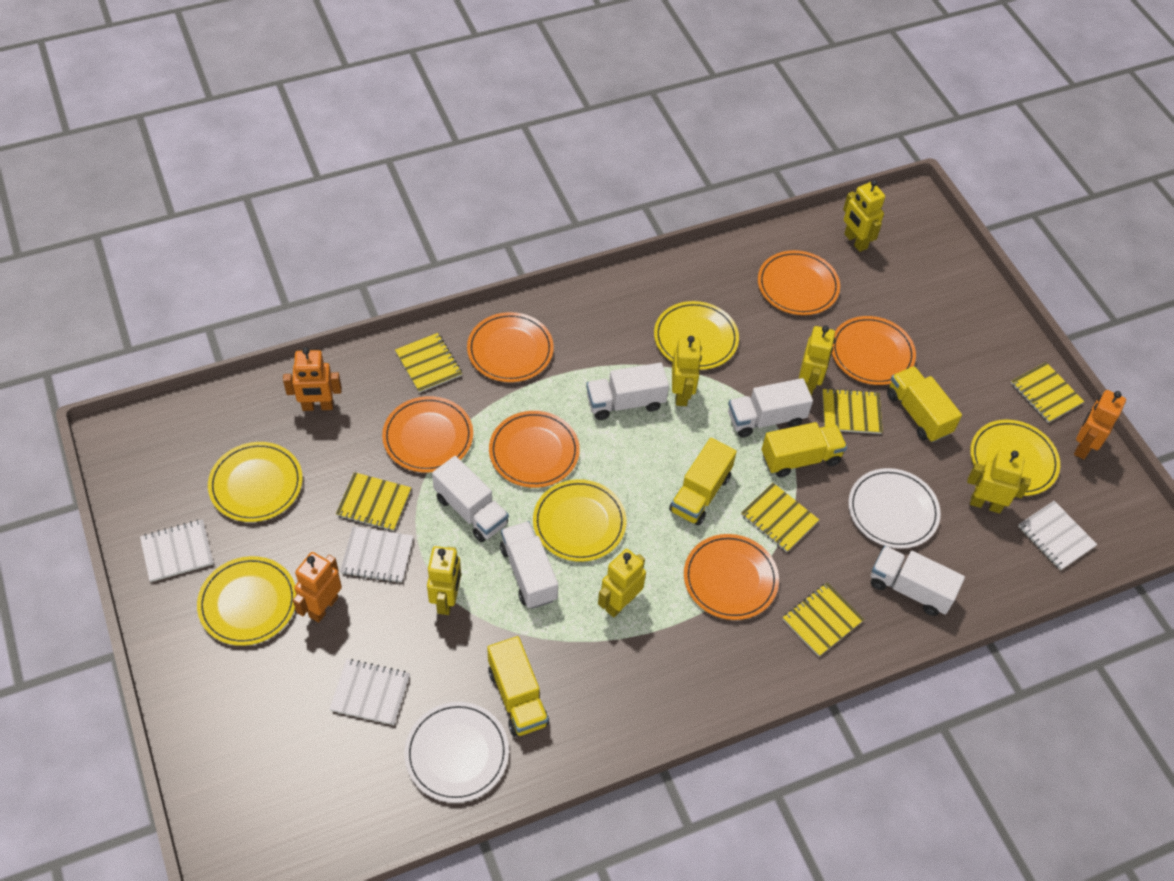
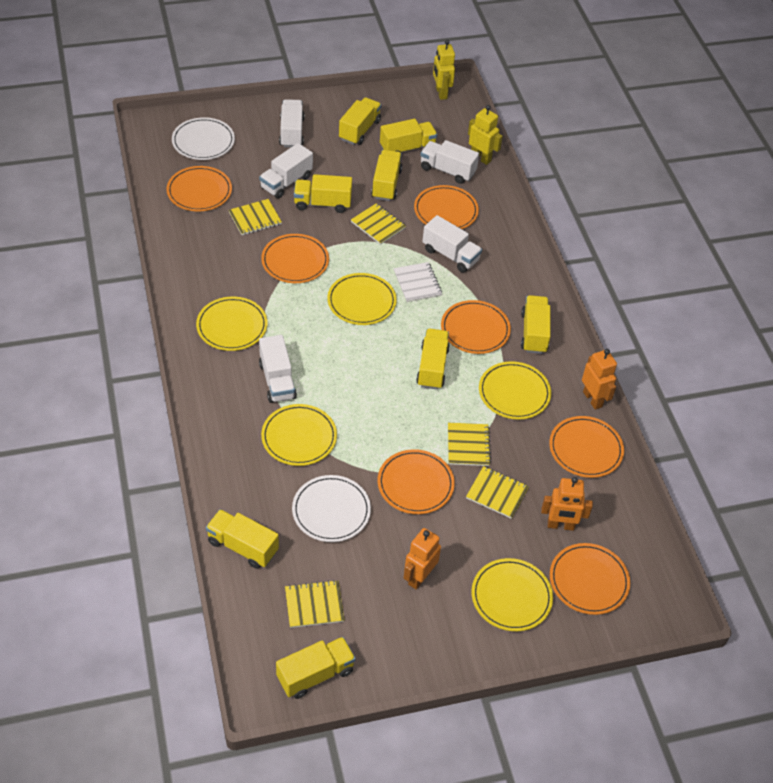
orange plate: 6 -> 7
white notebook: 4 -> 1
yellow notebook: 6 -> 5
yellow robot: 6 -> 2
yellow truck: 4 -> 8

